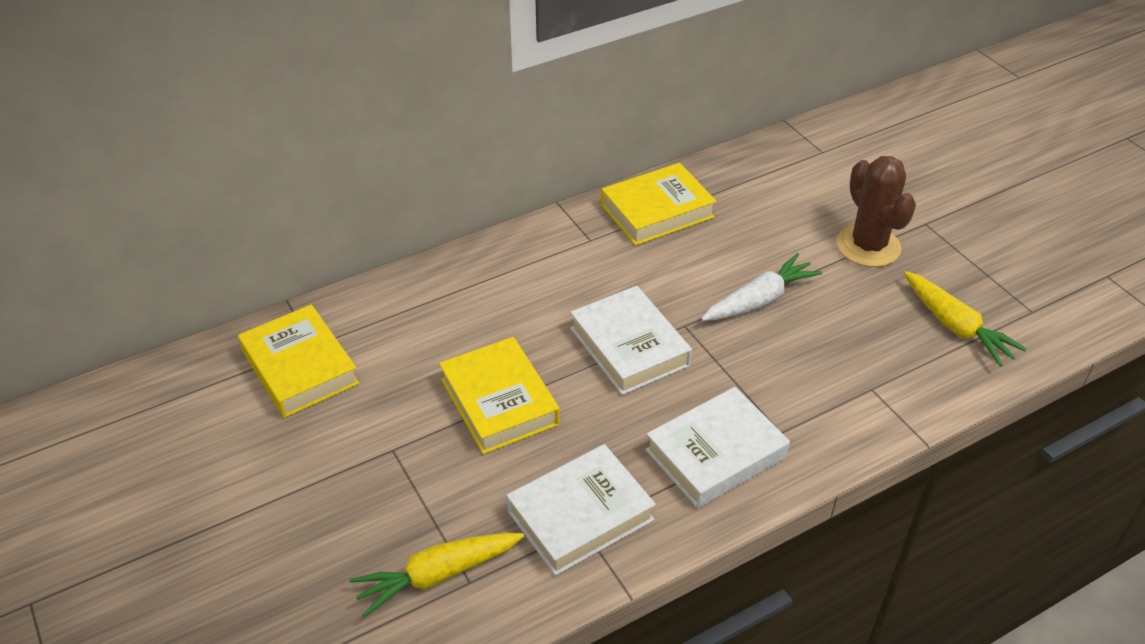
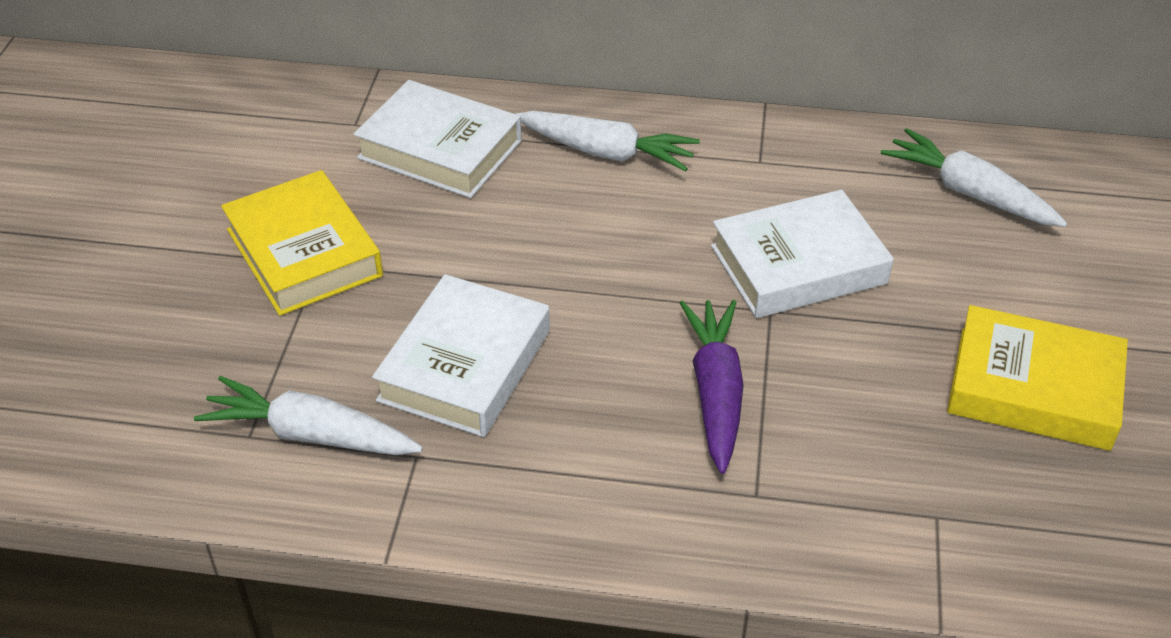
brown cactus: 1 -> 0
purple carrot: 0 -> 1
white carrot: 1 -> 3
yellow book: 3 -> 2
yellow carrot: 2 -> 0

